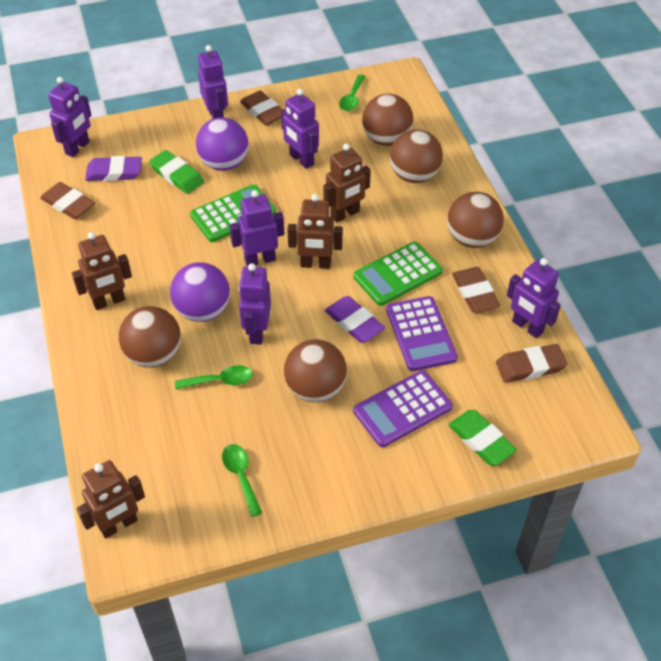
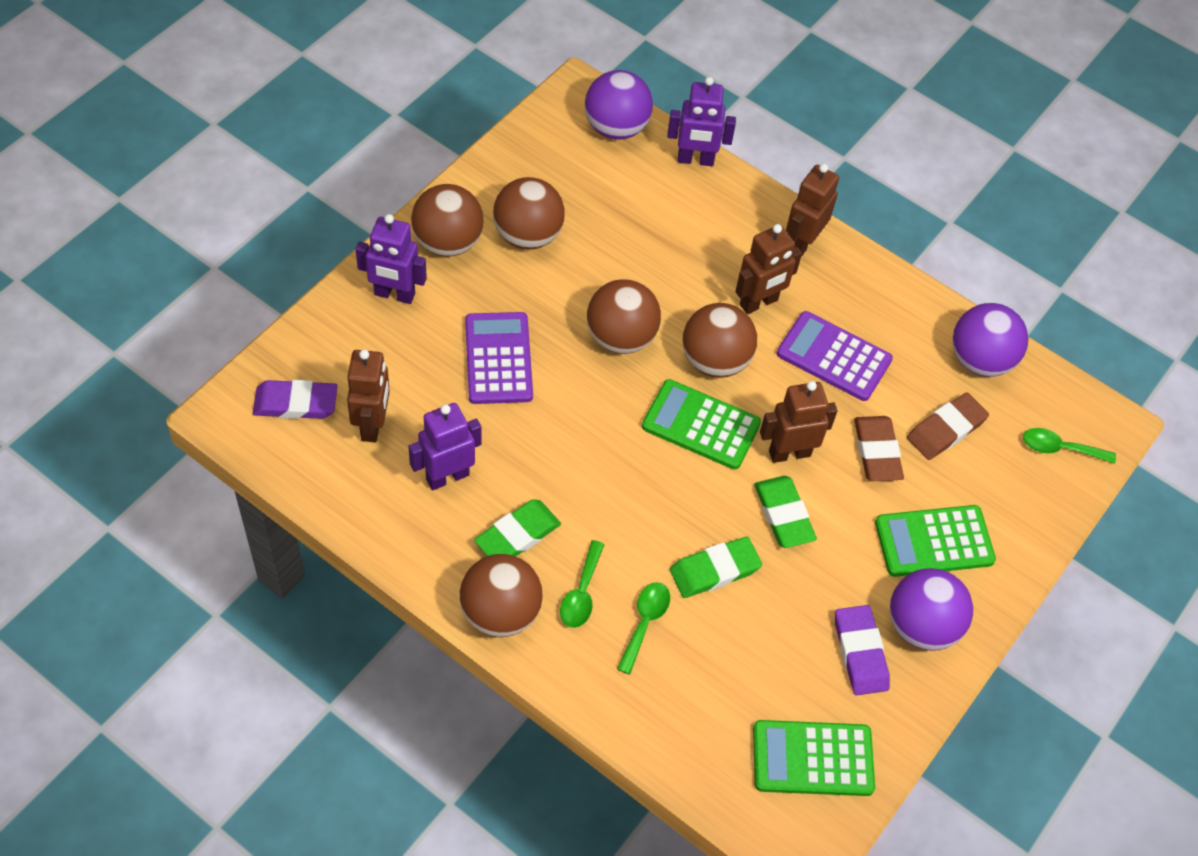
brown eraser: 4 -> 2
green calculator: 2 -> 3
green eraser: 2 -> 3
purple ball: 2 -> 3
purple robot: 6 -> 3

